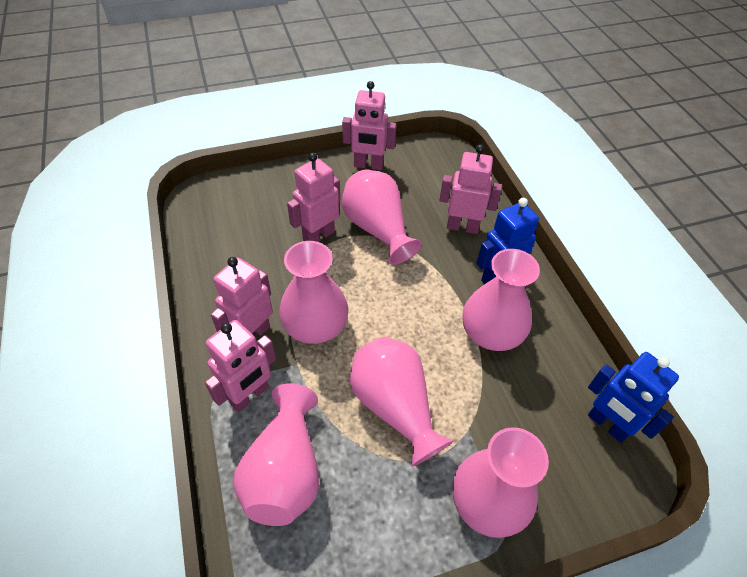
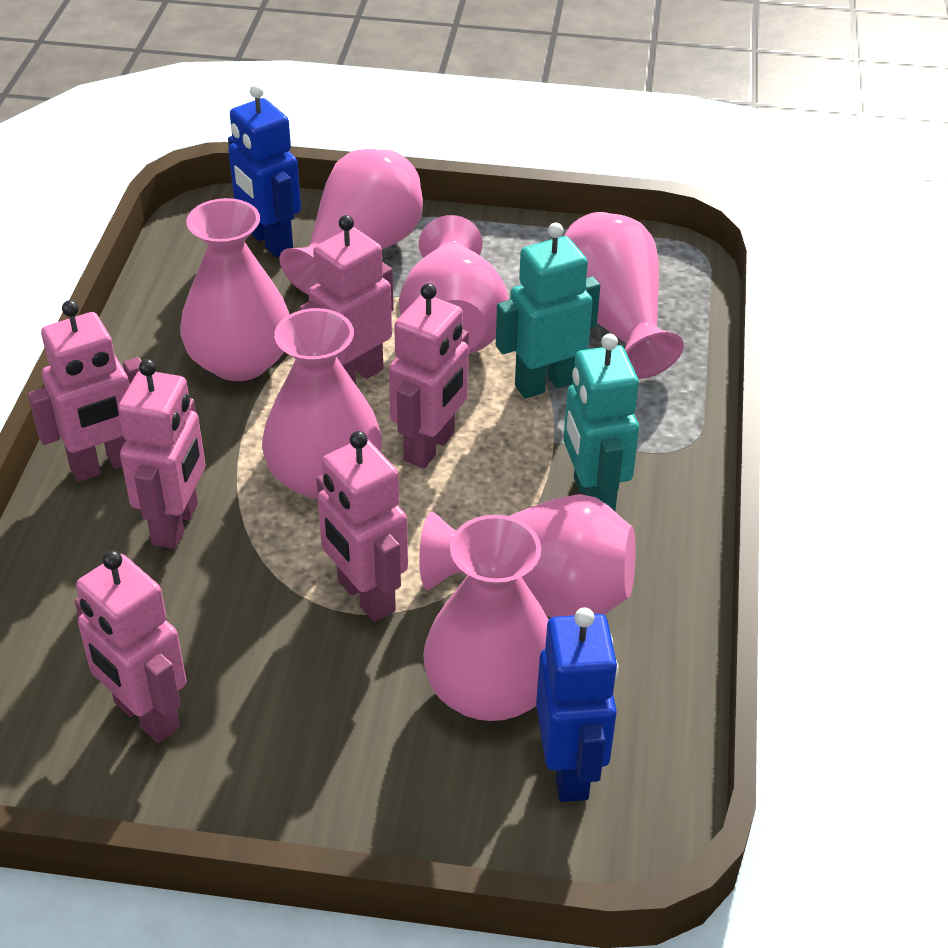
pink robot: 5 -> 6
pink vase: 6 -> 7
turquoise robot: 0 -> 2

